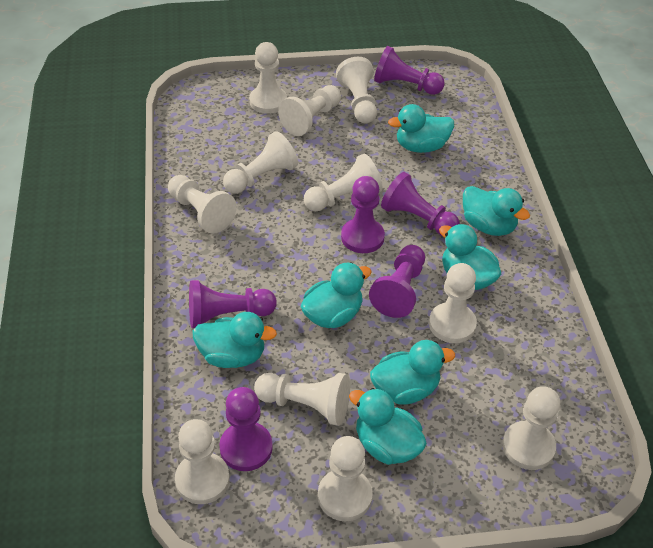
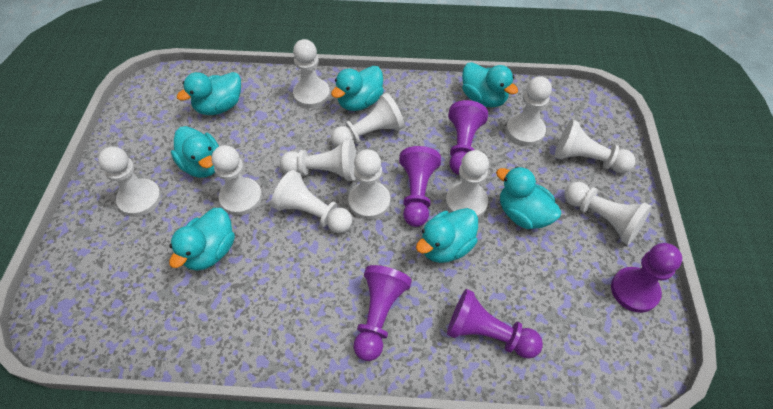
purple pawn: 6 -> 5

